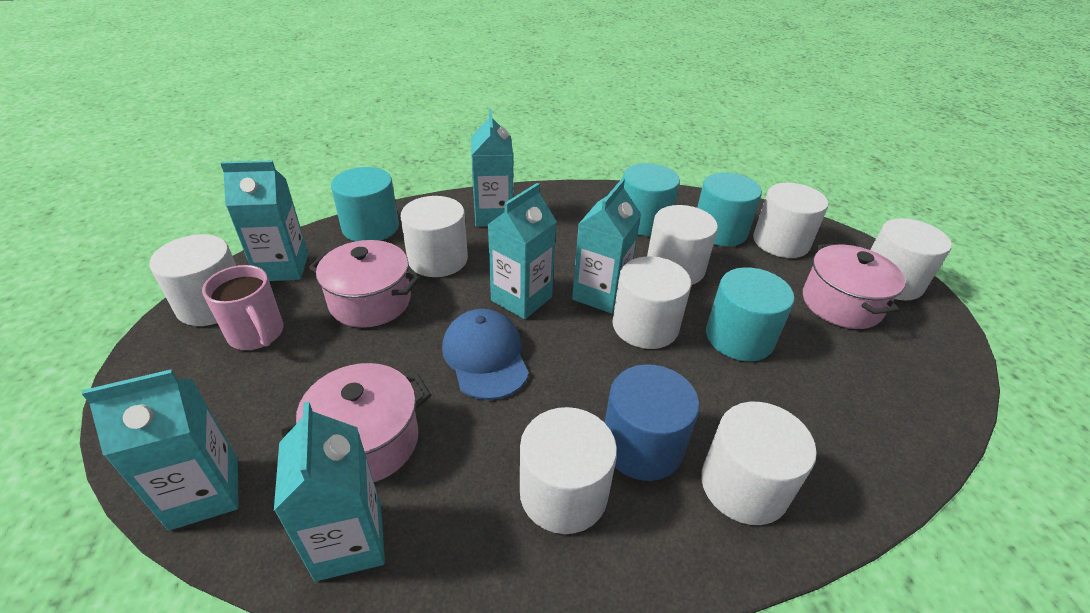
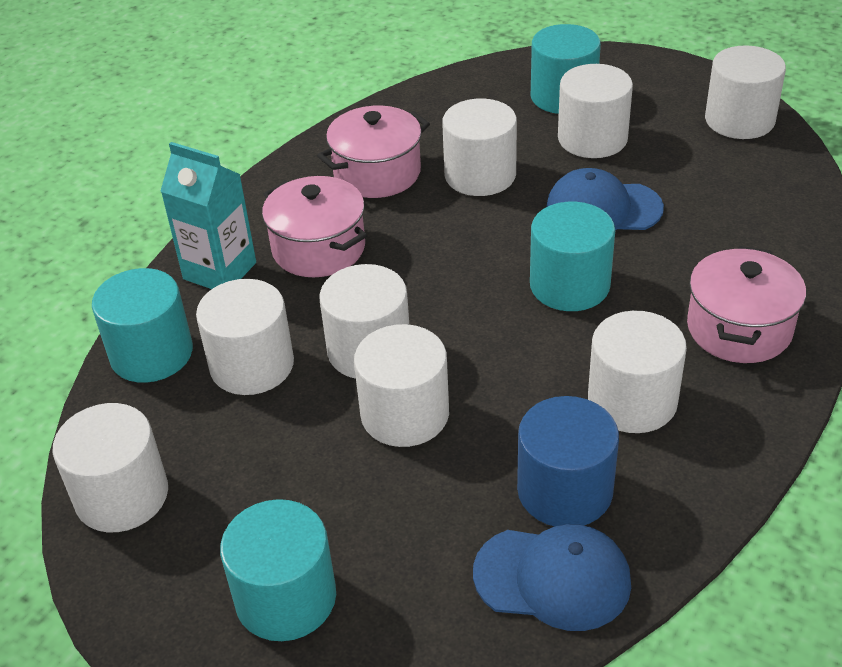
blue cap: 1 -> 2
pink mug: 1 -> 0
turquoise carton: 6 -> 1

